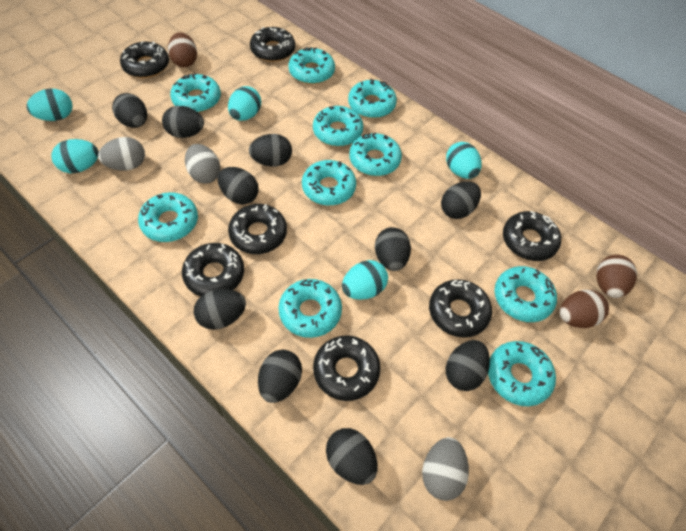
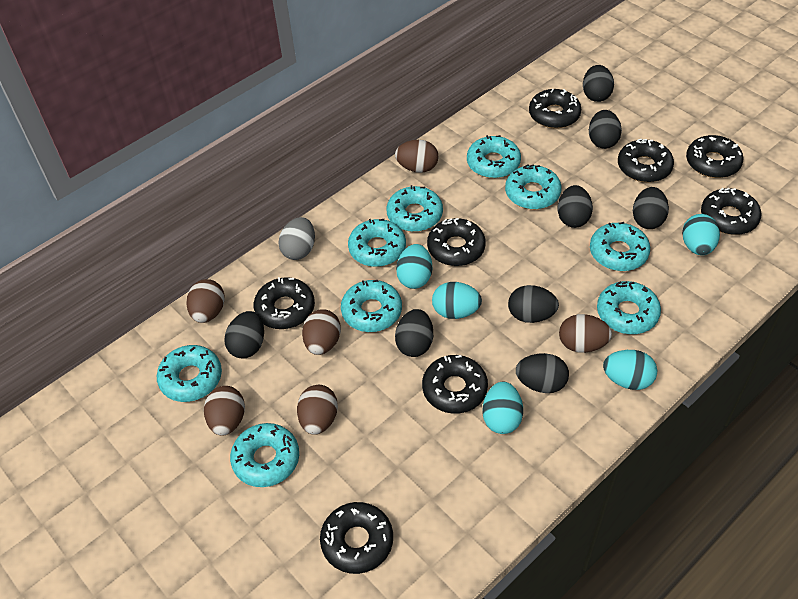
black donut: 7 -> 8
black egg: 10 -> 8
brown egg: 3 -> 6
grey egg: 3 -> 1
turquoise donut: 10 -> 9

